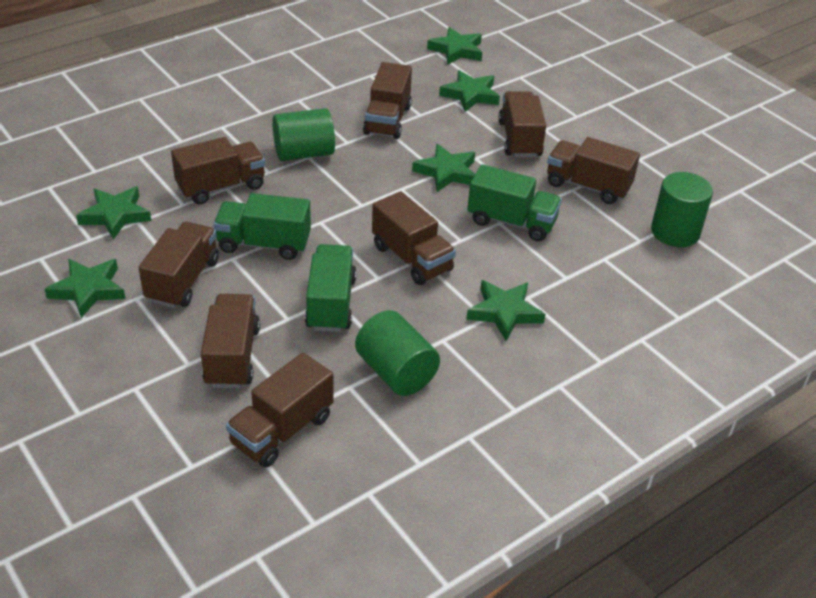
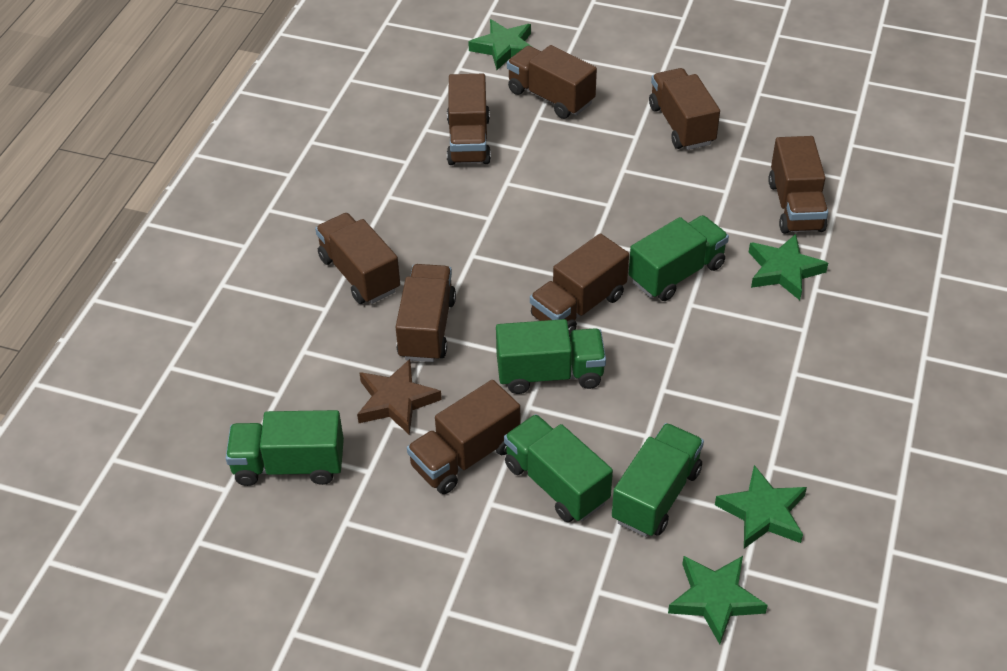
brown star: 0 -> 1
green cylinder: 3 -> 0
green star: 6 -> 4
green truck: 3 -> 5

